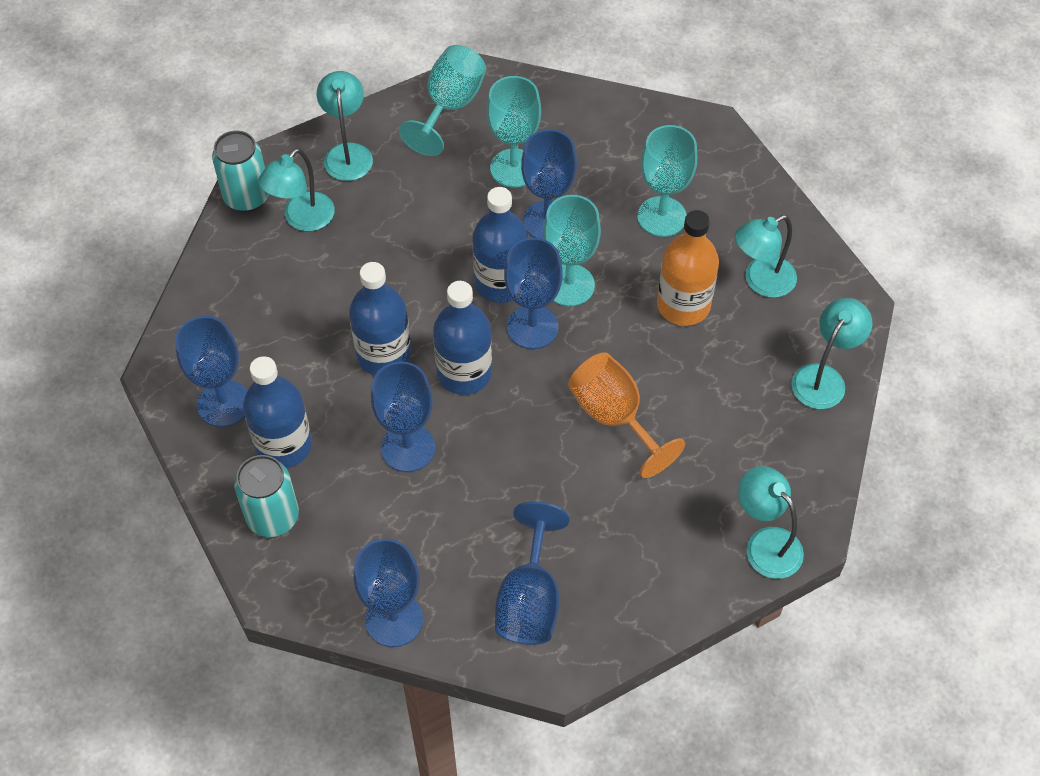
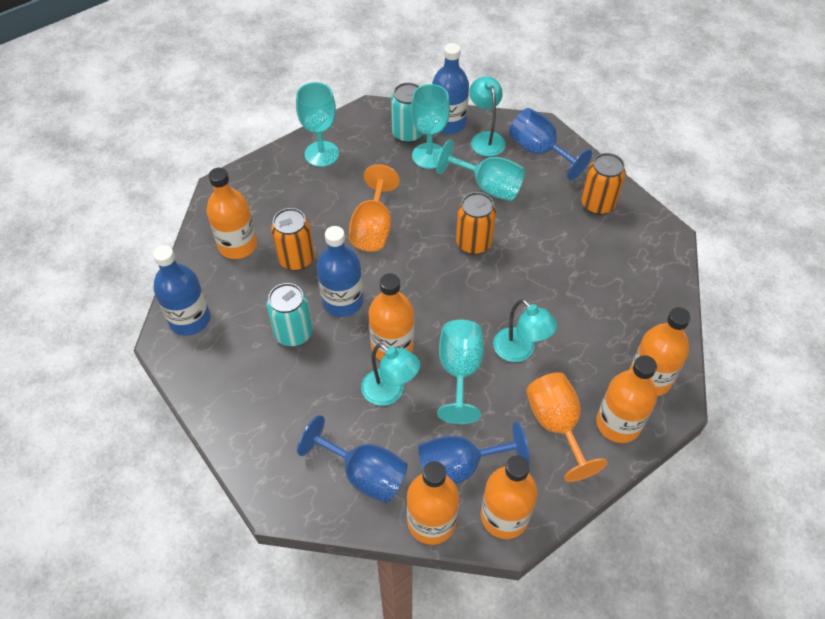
blue bottle: 4 -> 3
blue goblet: 6 -> 3
orange bottle: 1 -> 6
orange can: 0 -> 3
orange goblet: 1 -> 2
turquoise lamp: 5 -> 3

